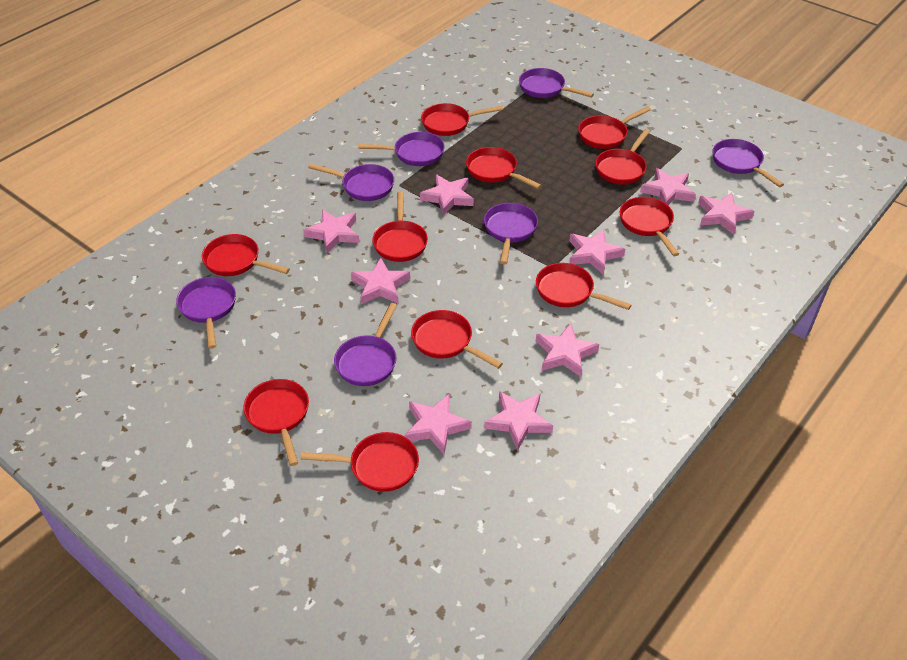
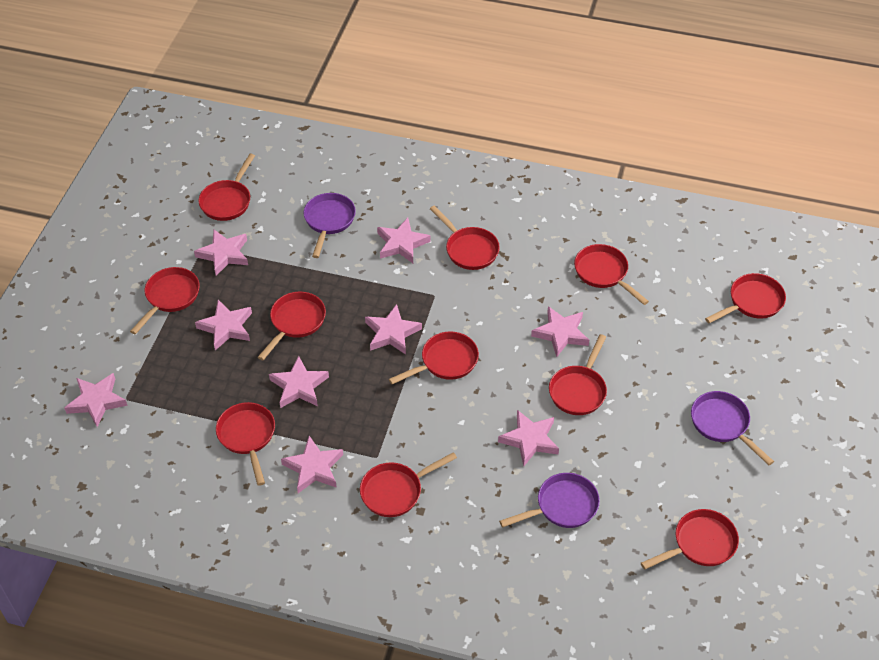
purple pan: 7 -> 3

